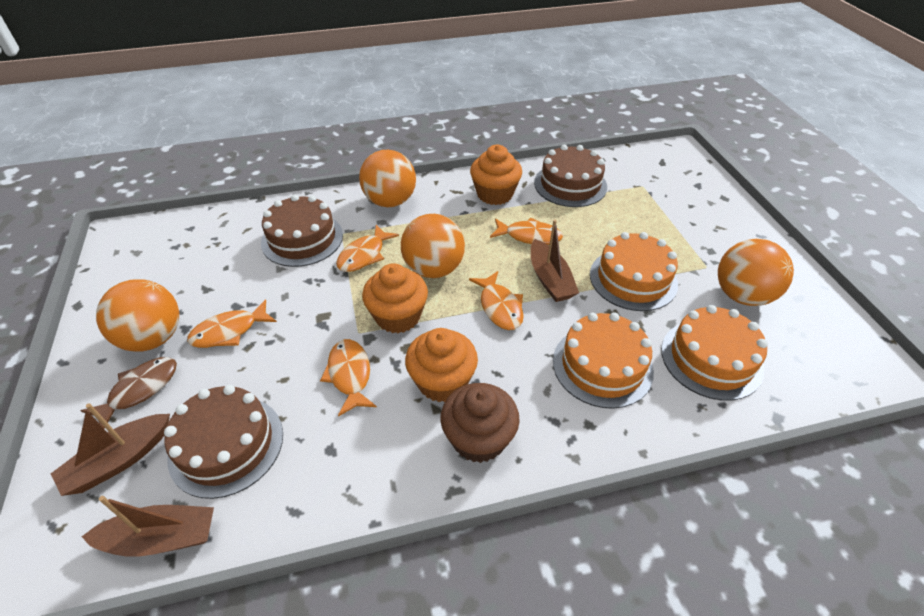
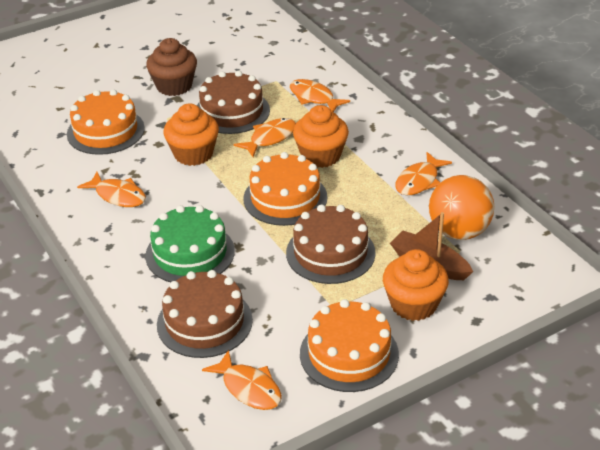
brown boat: 3 -> 1
brown fish: 1 -> 0
green cake: 0 -> 1
orange ball: 4 -> 1

